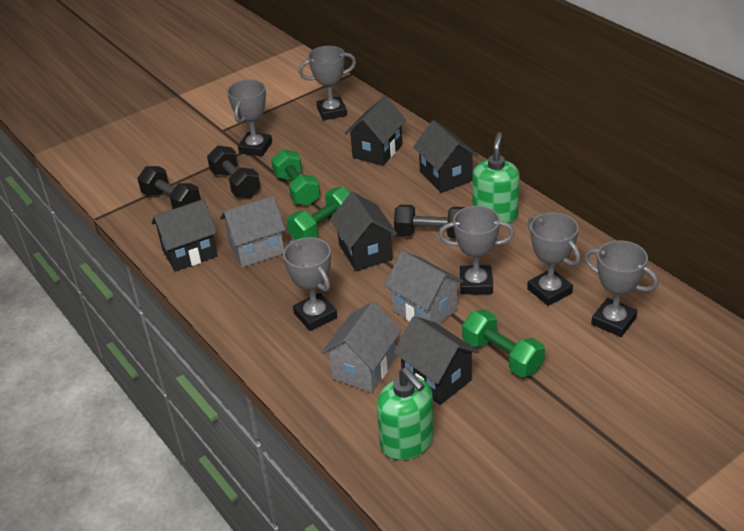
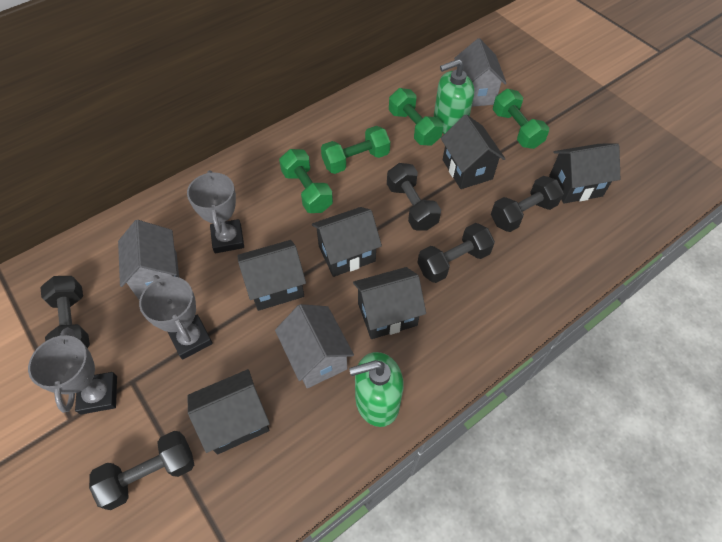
black dumbbell: 3 -> 5
black house: 5 -> 6
green dumbbell: 3 -> 4
grey trophy: 6 -> 3

